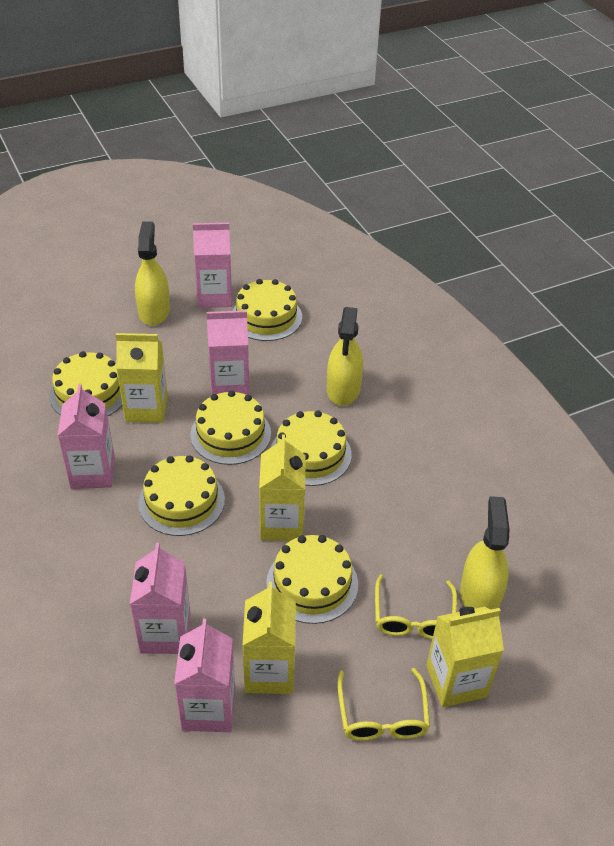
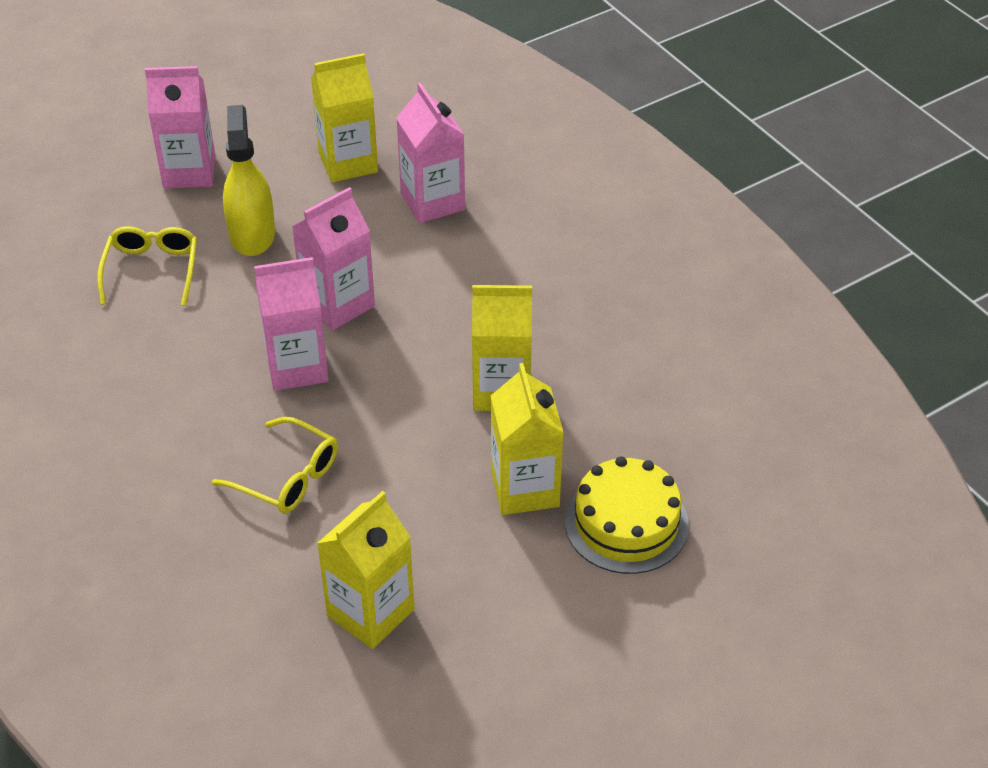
pink carton: 5 -> 4
yellow cake: 6 -> 1
yellow spray bottle: 3 -> 1

